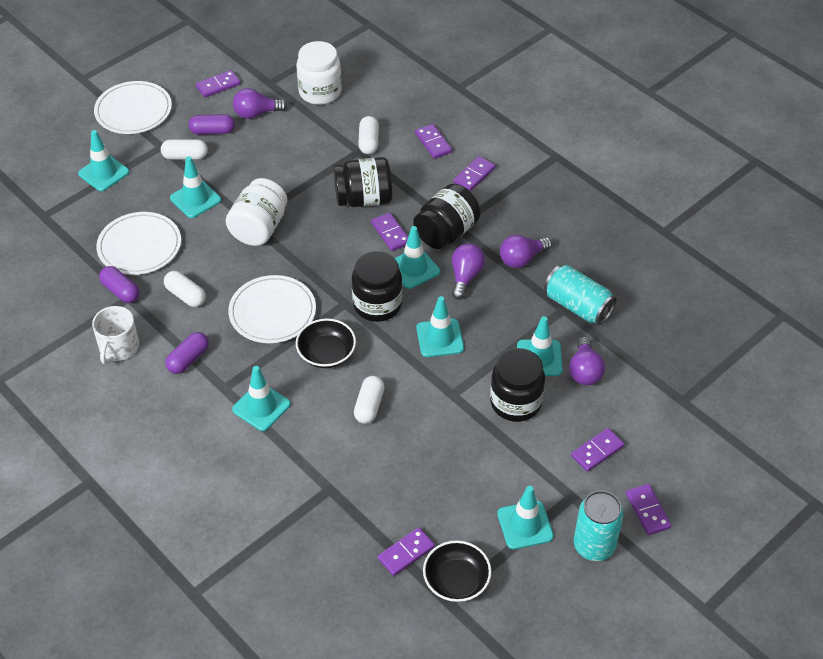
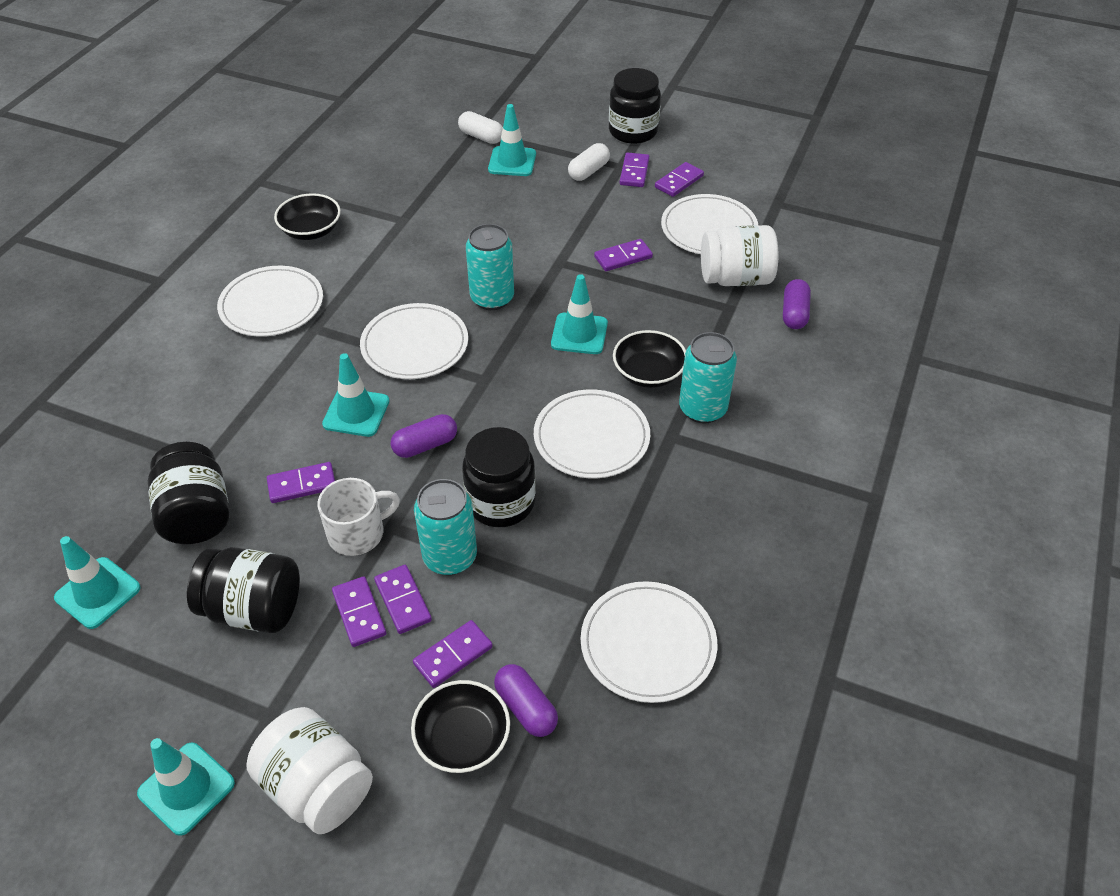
black bowl: 2 -> 3
purple light bulb: 4 -> 0
turquoise can: 2 -> 3
turquoise traffic cone: 7 -> 5
white capsule: 4 -> 2
white plate: 3 -> 5

